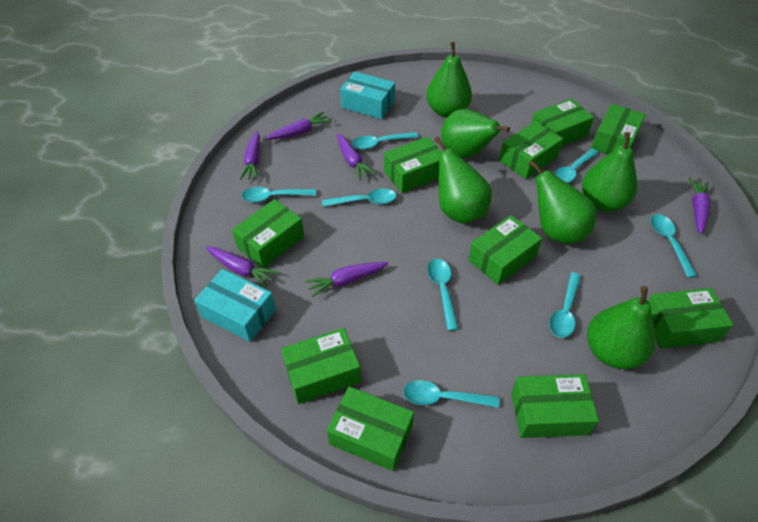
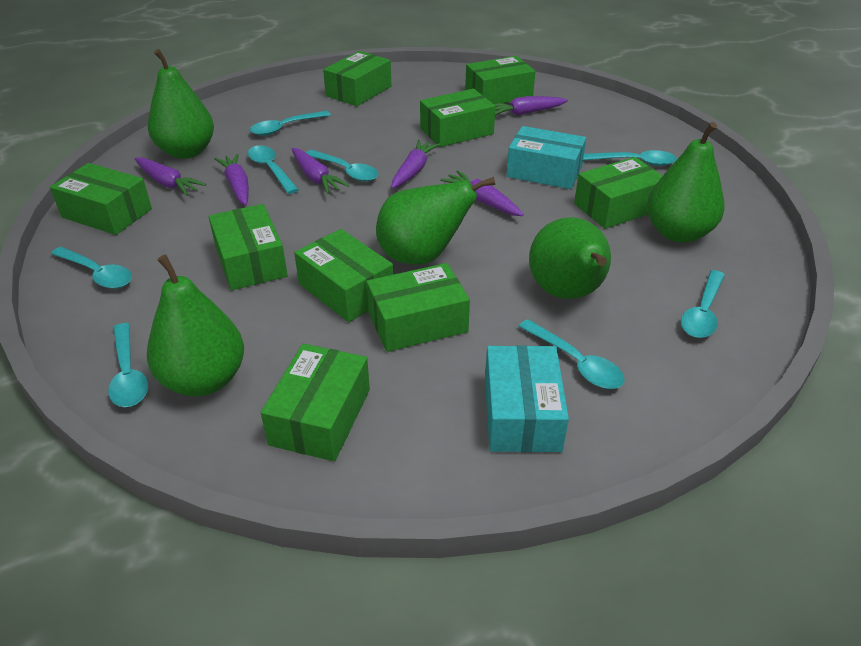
green box: 10 -> 9
green pear: 6 -> 5

